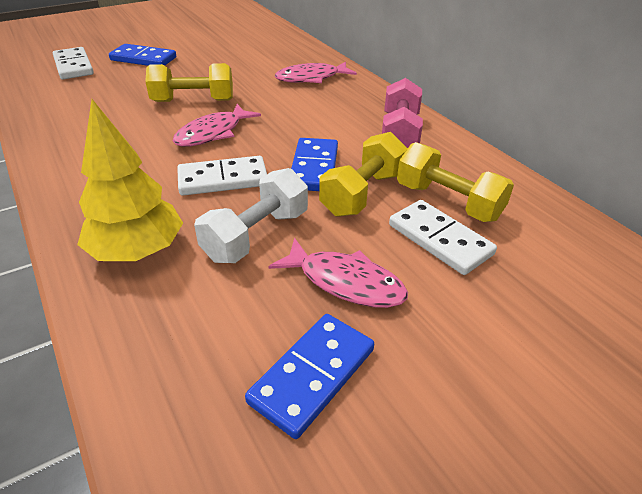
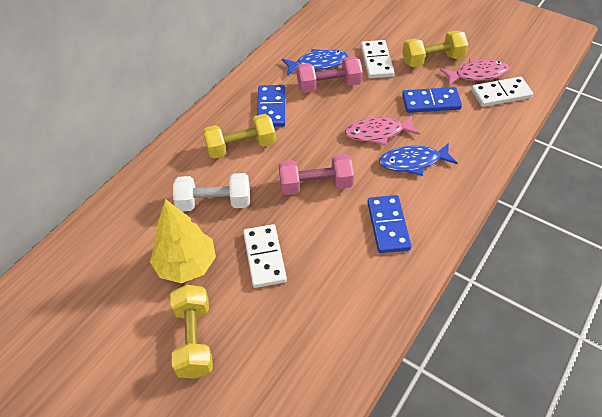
blue fish: 0 -> 2
pink dumbbell: 1 -> 2
pink fish: 3 -> 2

